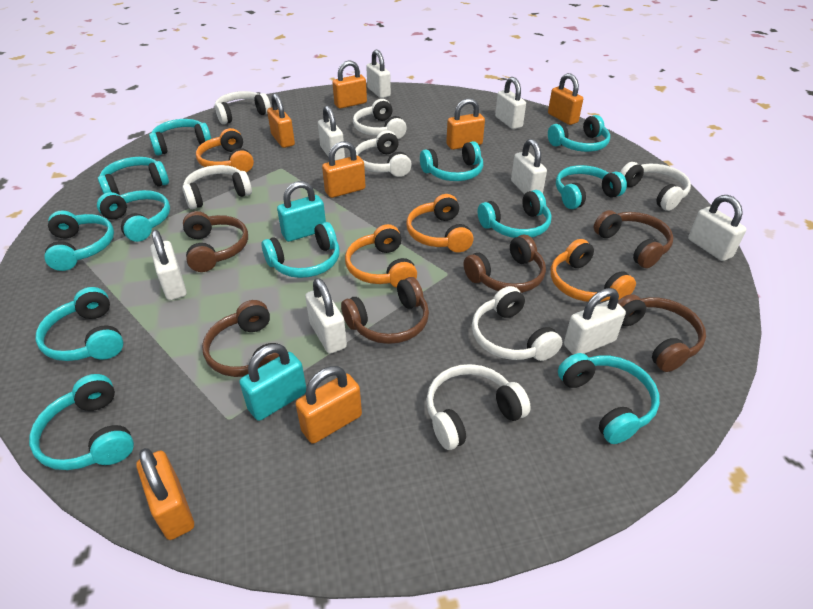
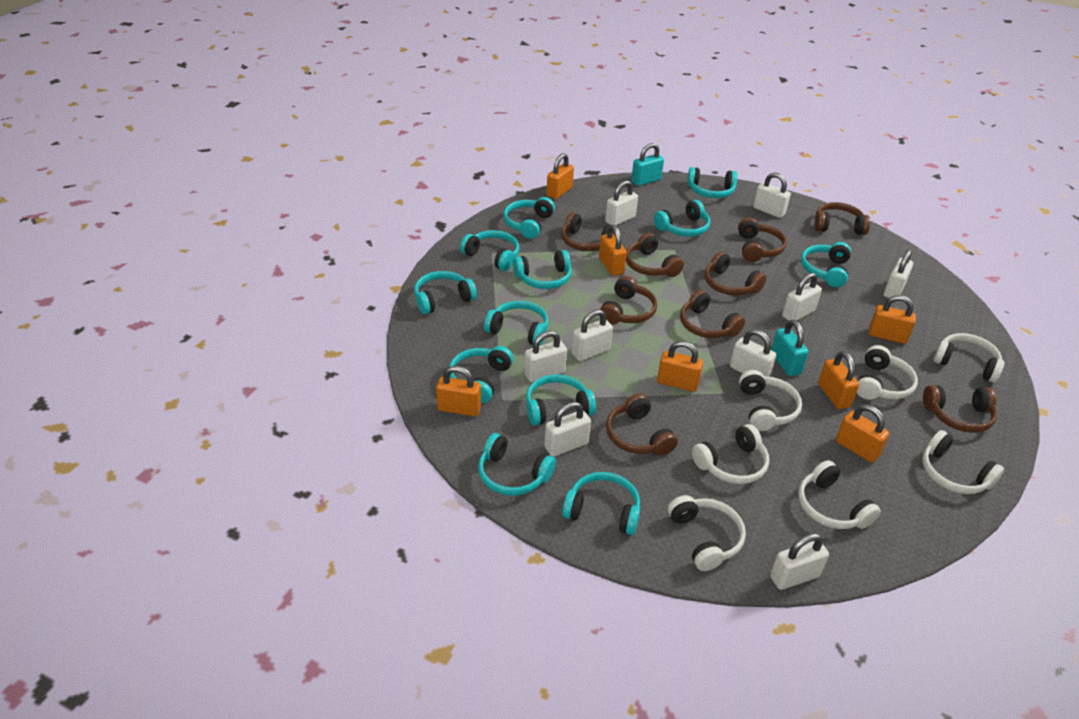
brown headphones: 6 -> 9
orange headphones: 4 -> 0
white padlock: 8 -> 9

